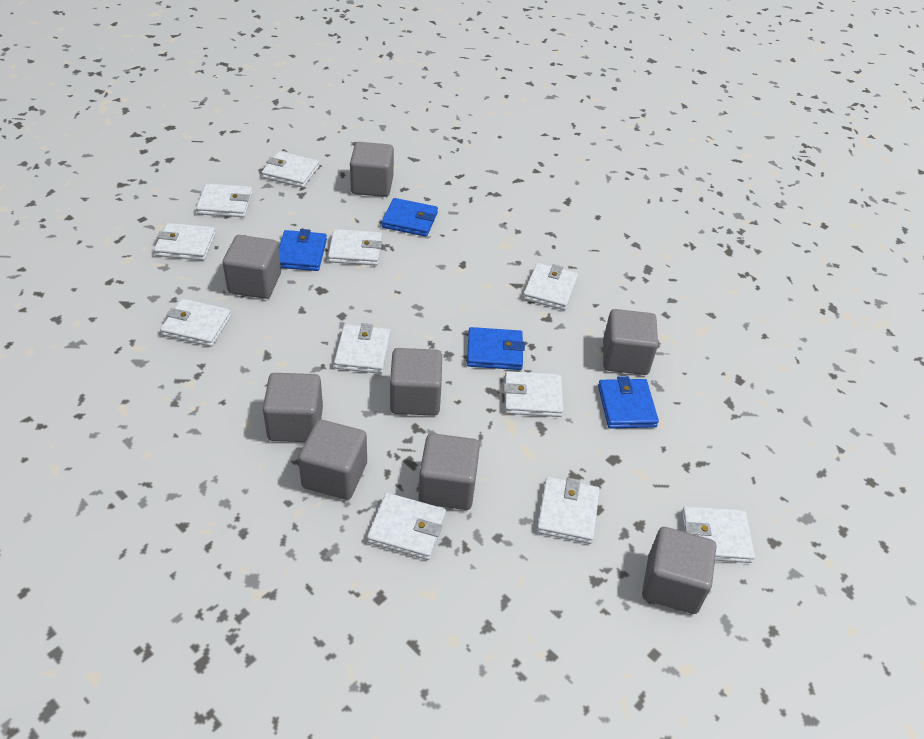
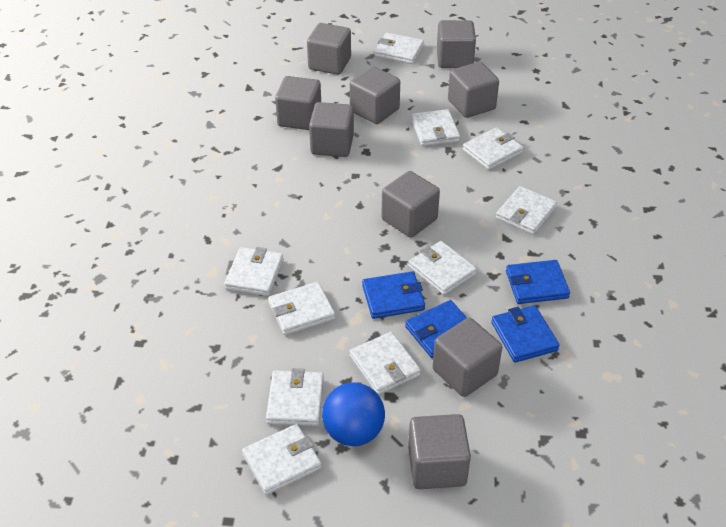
blue ball: 0 -> 1
grey cube: 8 -> 9
white wallet: 11 -> 10

